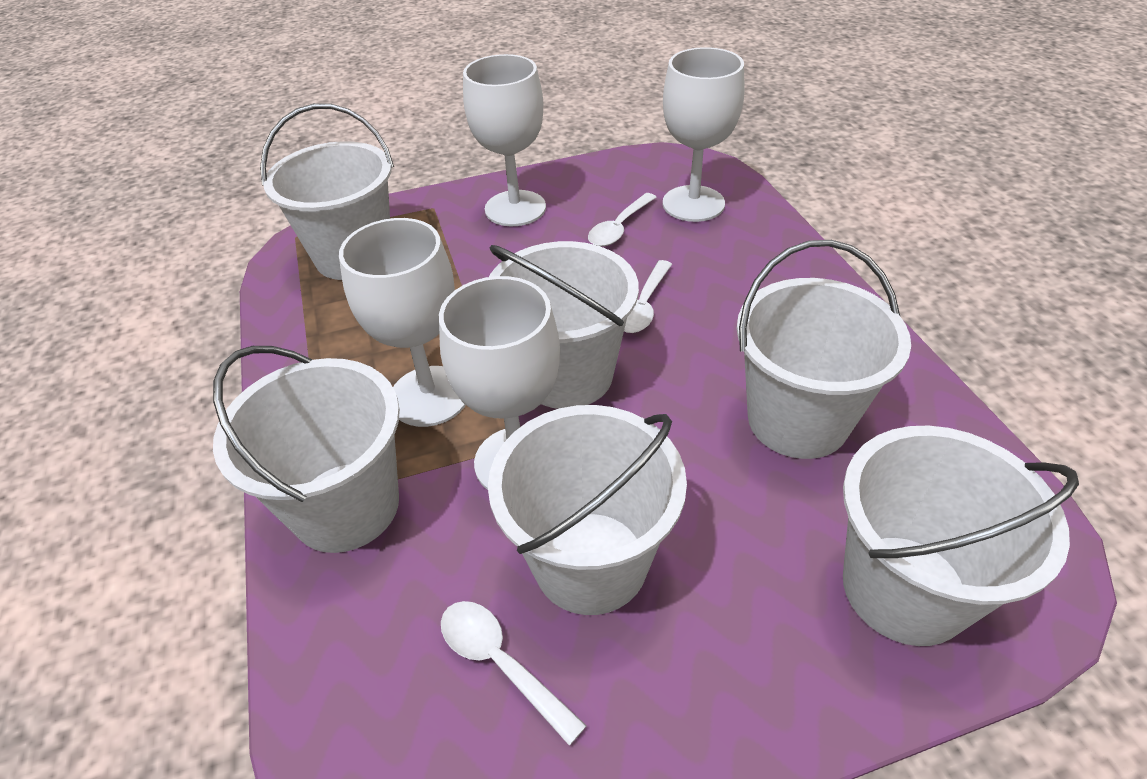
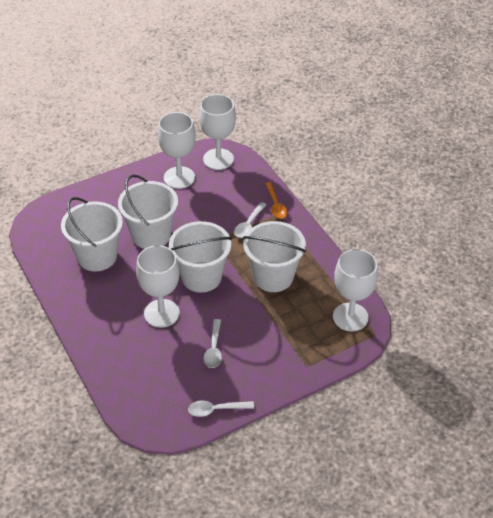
orange spoon: 0 -> 1
white bucket: 6 -> 4

